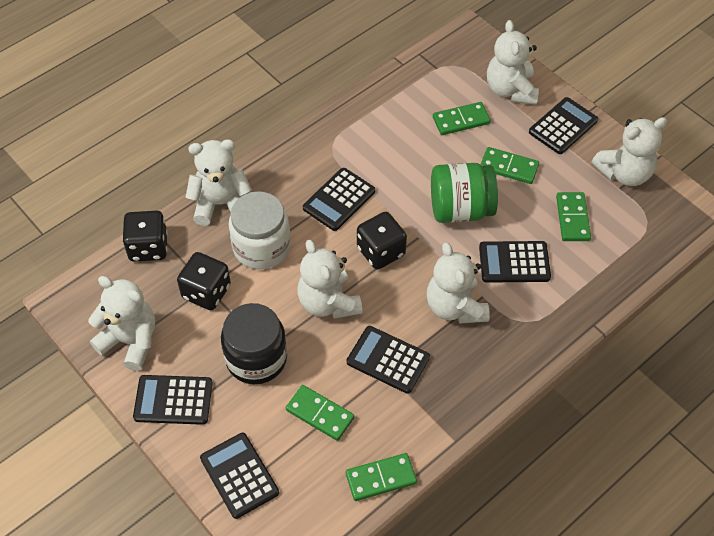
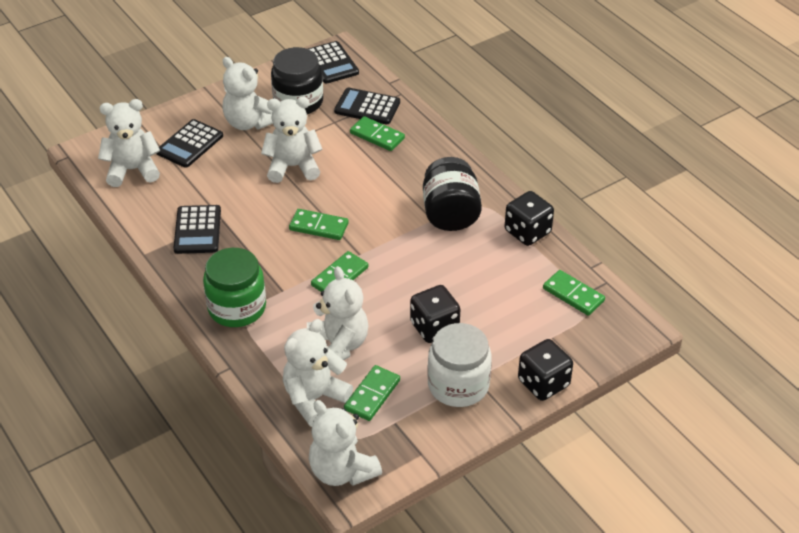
black calculator: 6 -> 4
black jar: 1 -> 2

